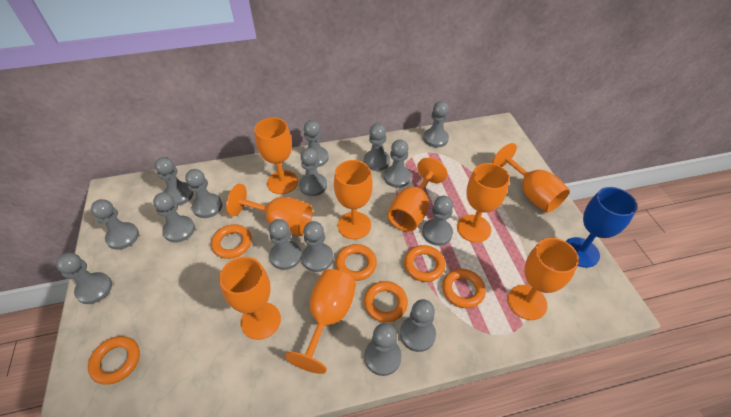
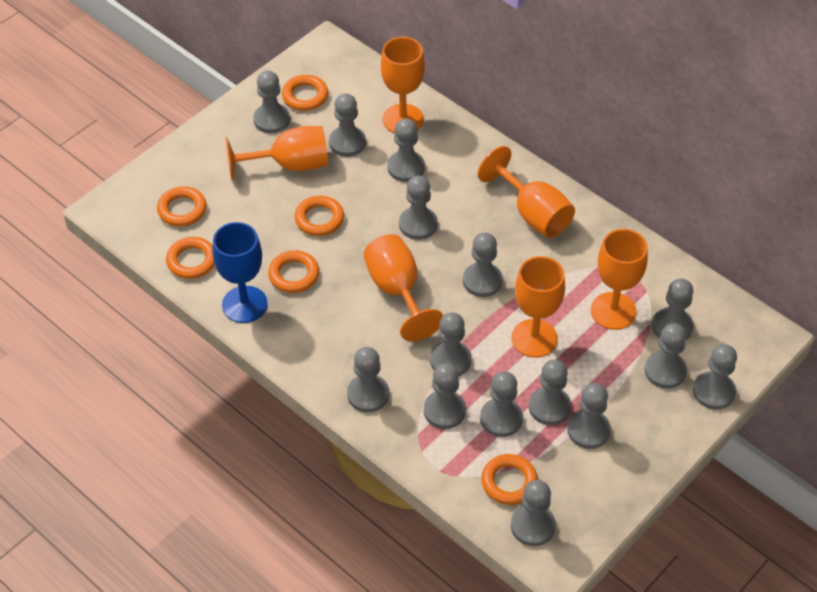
orange goblet: 9 -> 6

